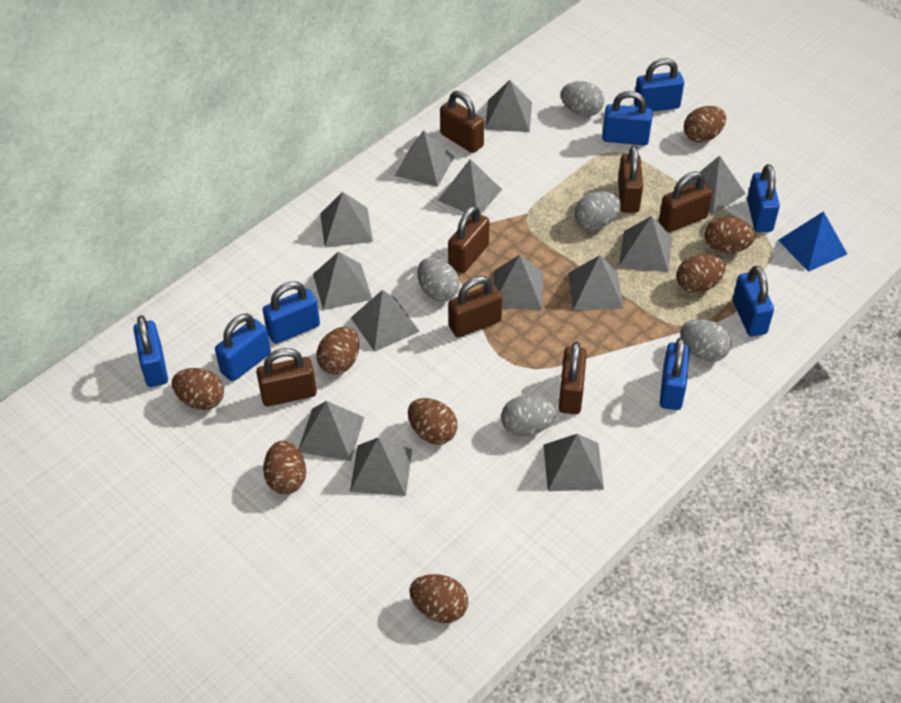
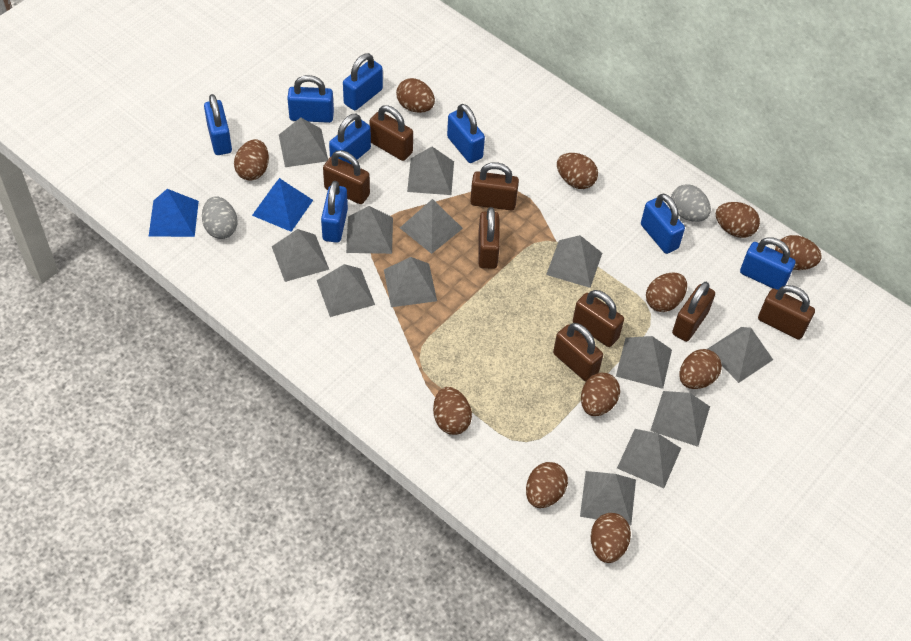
blue pyramid: 1 -> 2
brown egg: 8 -> 11
brown padlock: 7 -> 8
grey egg: 5 -> 2

